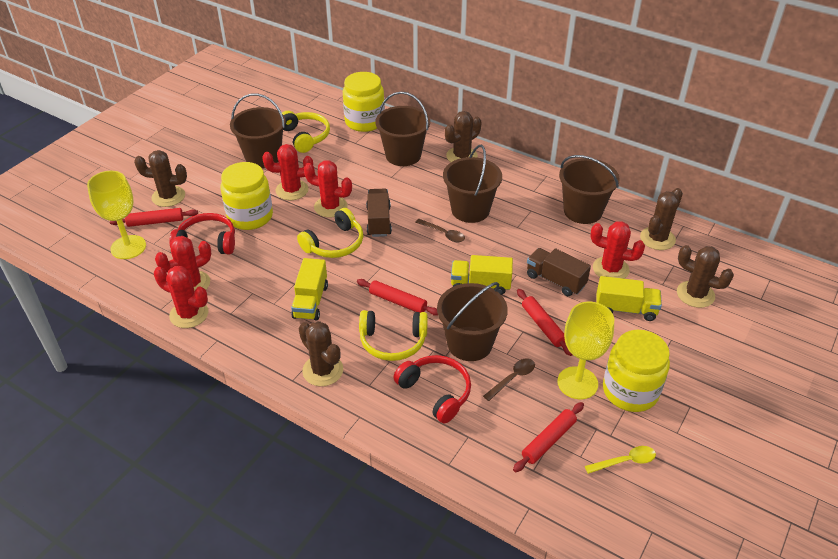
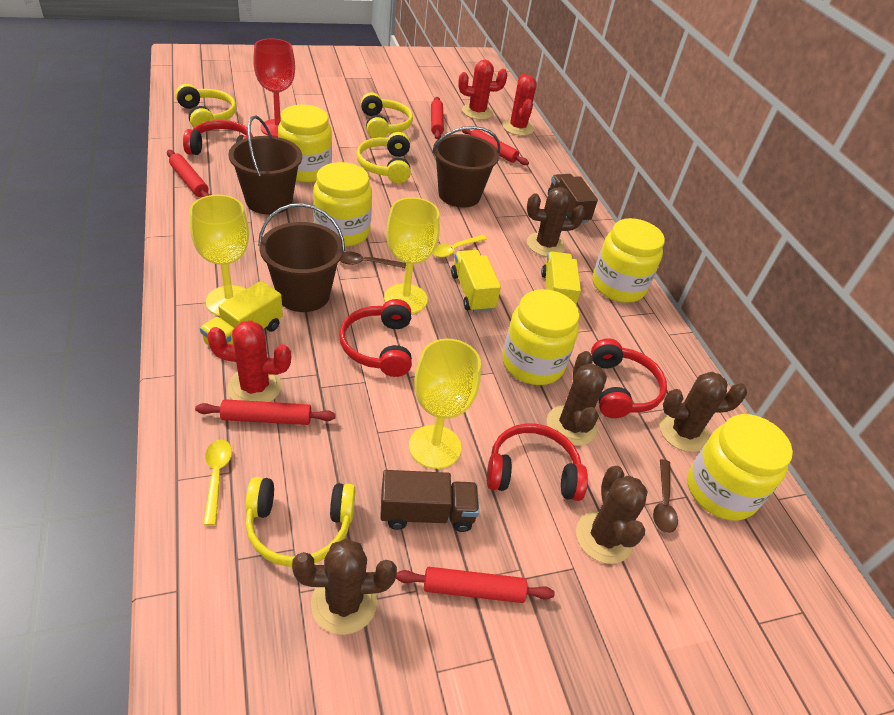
brown bucket: 5 -> 3
red cactus: 5 -> 3
red goblet: 0 -> 1
red headphones: 2 -> 4
red rolling pin: 4 -> 5
yellow goblet: 2 -> 3
yellow headphones: 3 -> 4
yellow jar: 3 -> 5
yellow spoon: 1 -> 2

